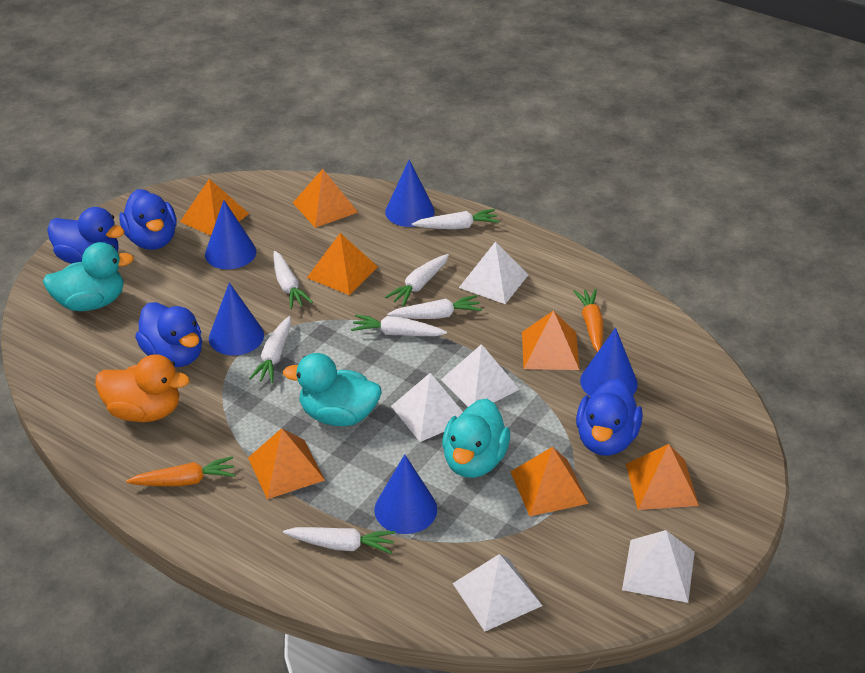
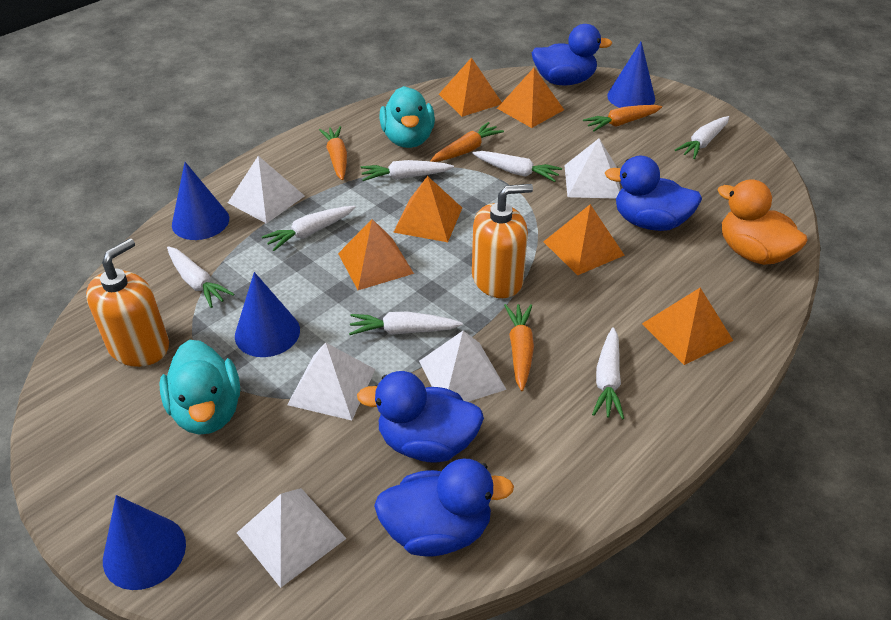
blue cone: 5 -> 4
orange carrot: 2 -> 4
orange pyramid: 7 -> 6
orange soap dispenser: 0 -> 2
turquoise duck: 3 -> 2

